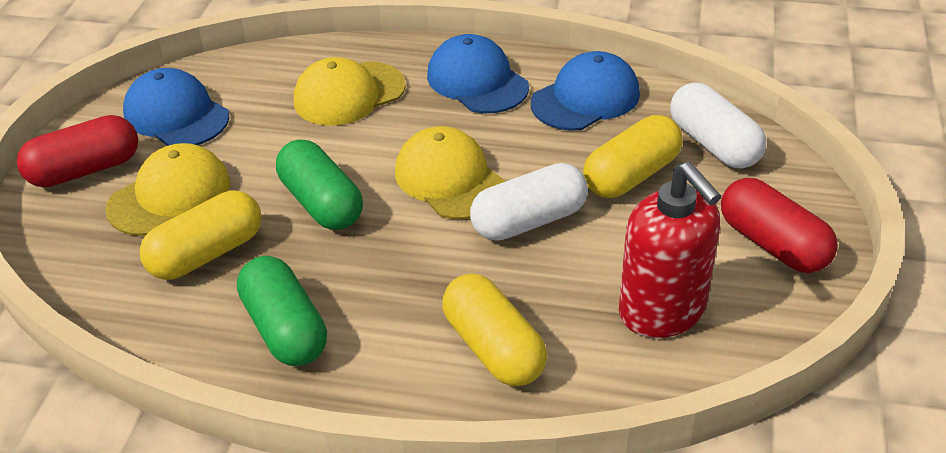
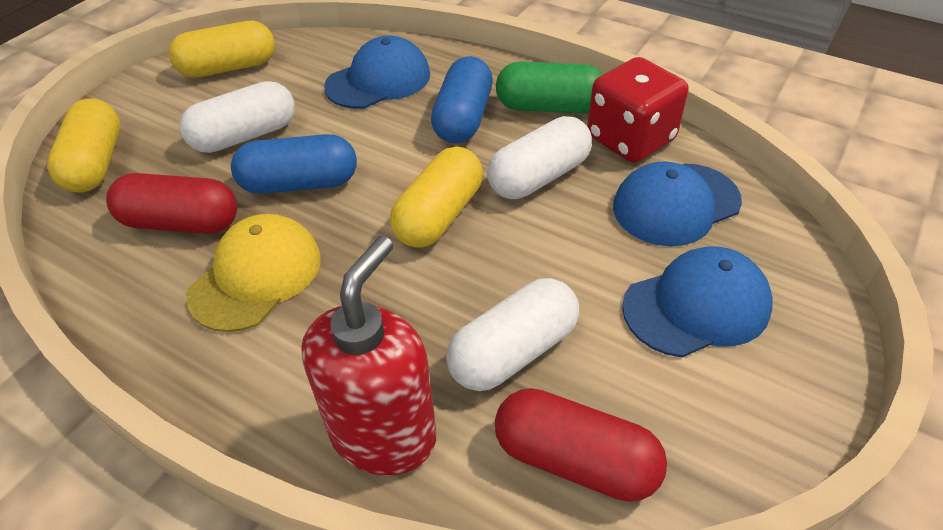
blue capsule: 0 -> 2
green capsule: 2 -> 1
red dice: 0 -> 1
white capsule: 2 -> 3
yellow cap: 3 -> 1

